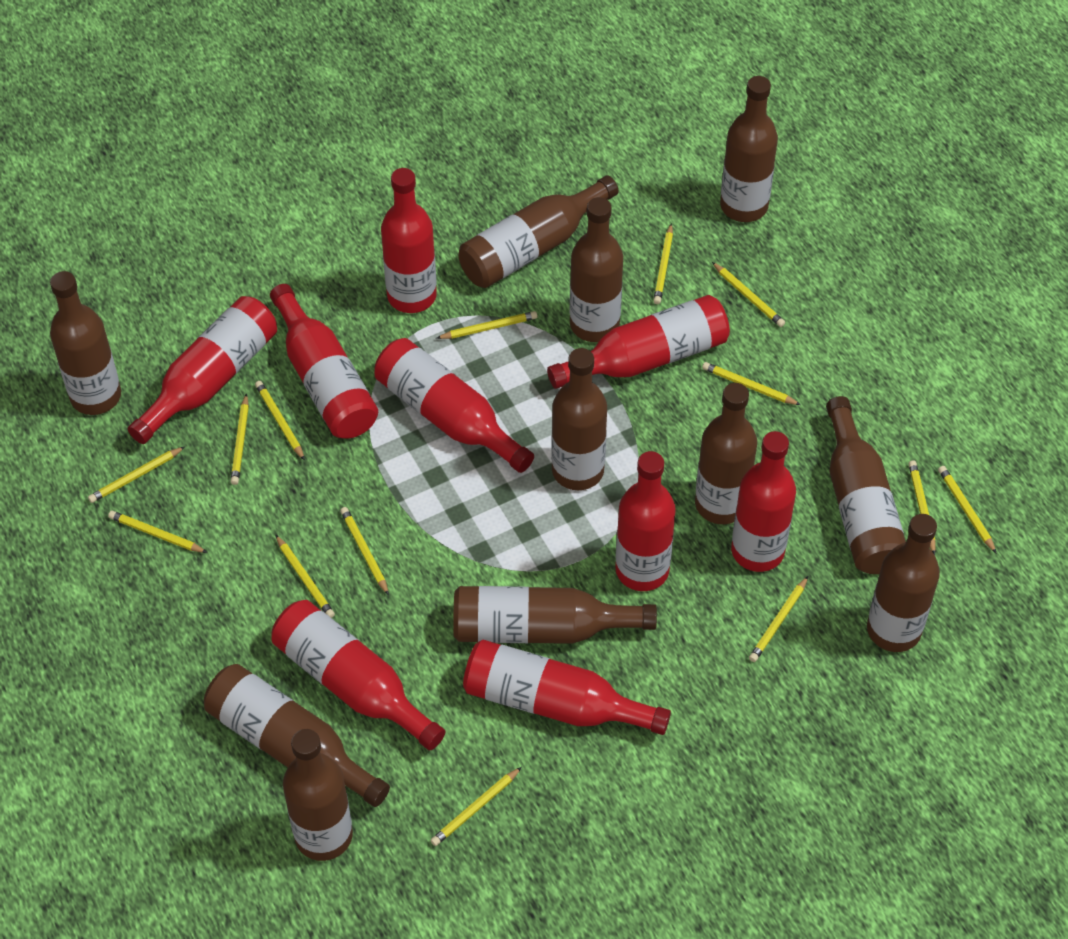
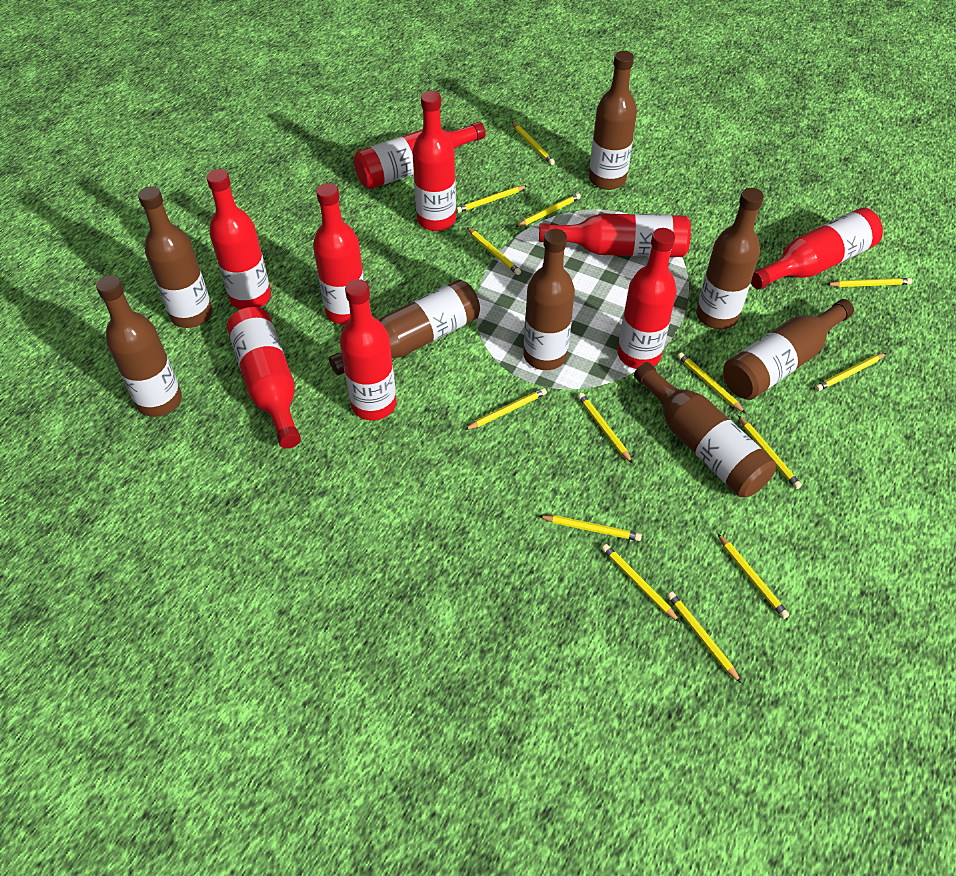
brown bottle: 11 -> 8

